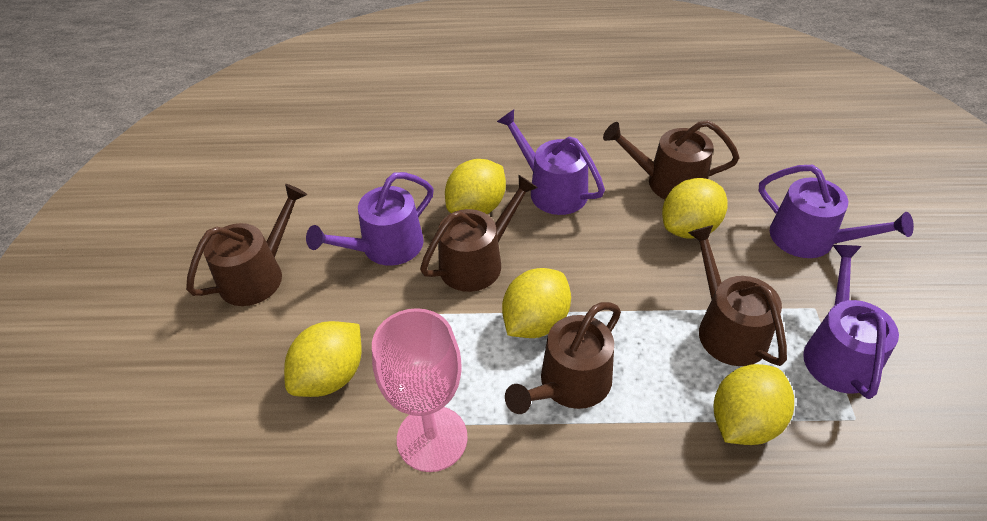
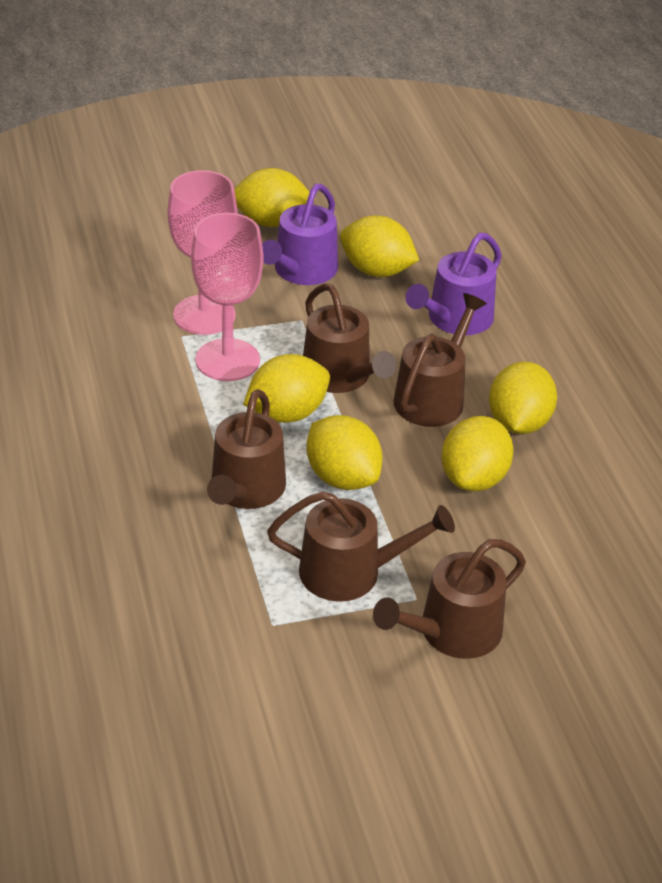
pink goblet: 1 -> 2
purple watering can: 4 -> 2
yellow lemon: 5 -> 6

